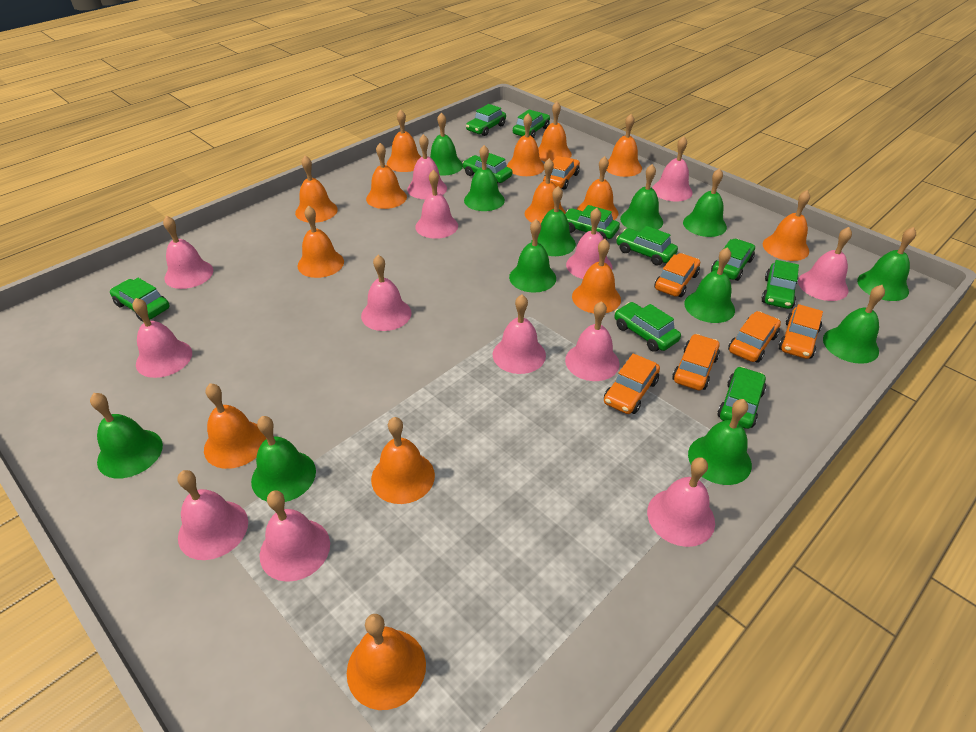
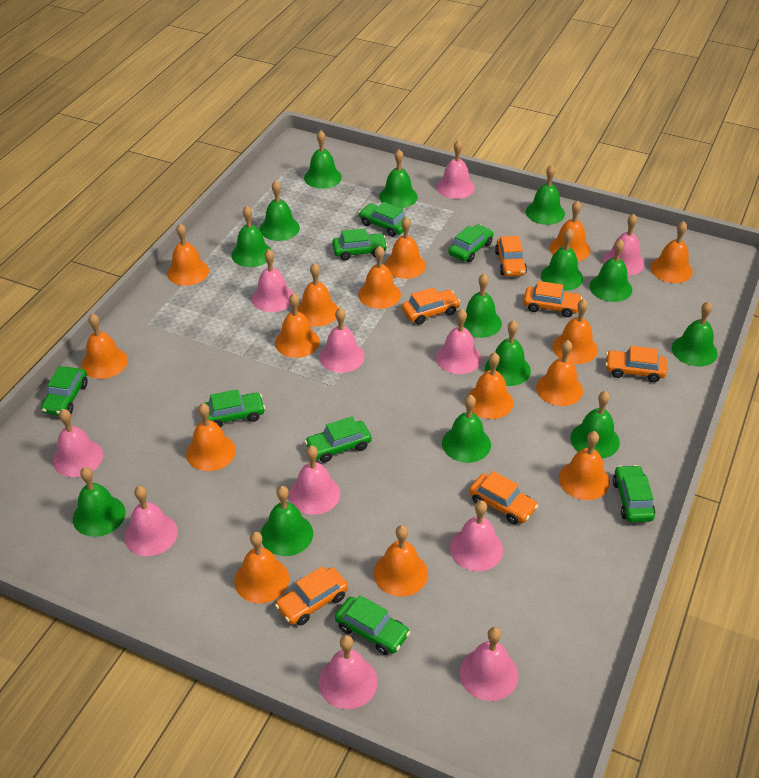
green bell: 12 -> 14
green car: 10 -> 8
orange bell: 14 -> 15
pink bell: 13 -> 11

